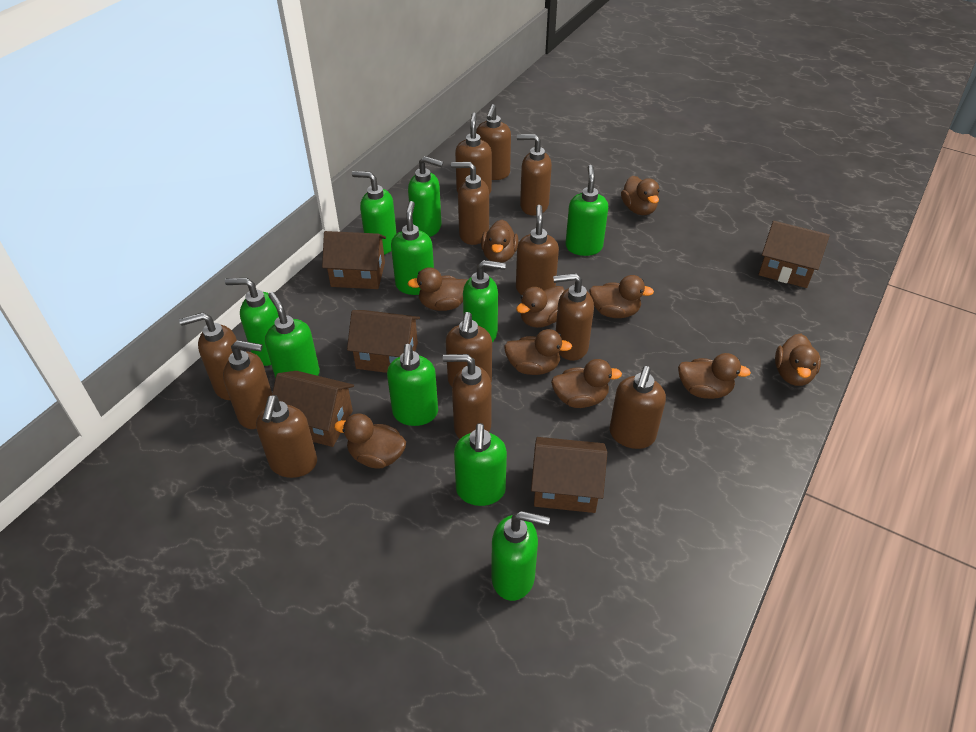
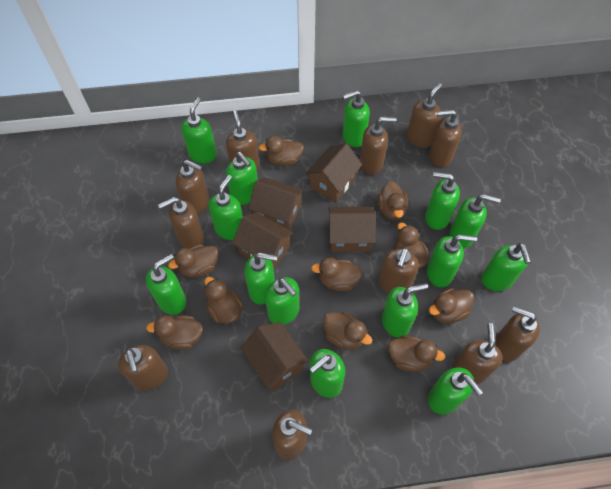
brown soap dispenser: 12 -> 11
green soap dispenser: 10 -> 14

